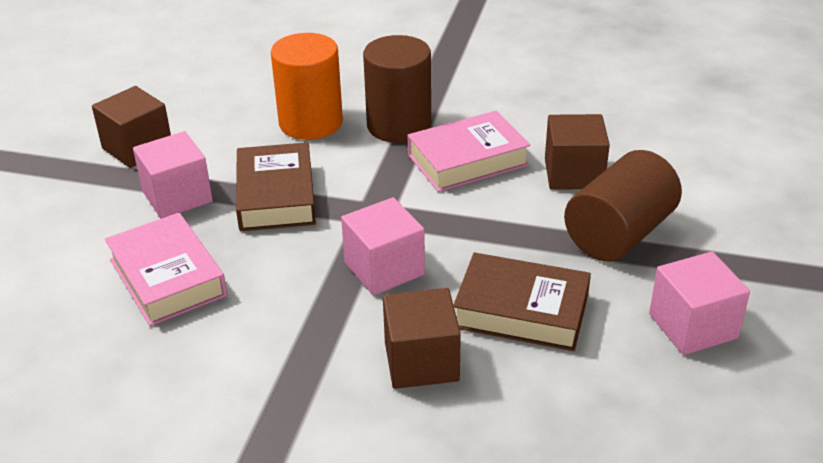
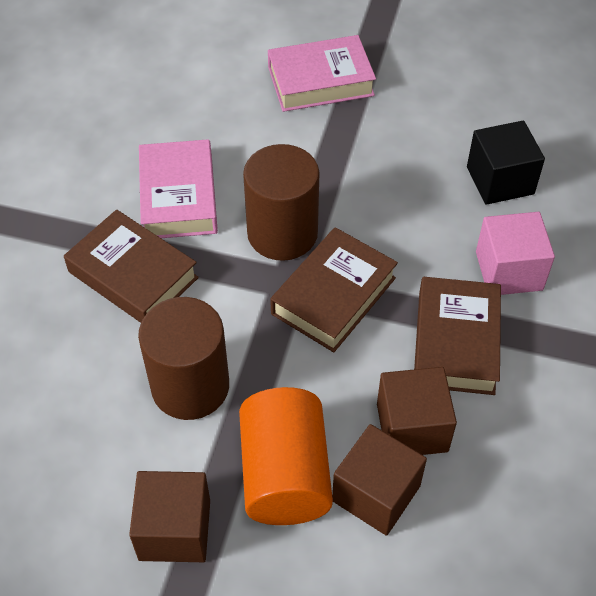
black cube: 0 -> 1
brown book: 2 -> 3
pink cube: 3 -> 1

